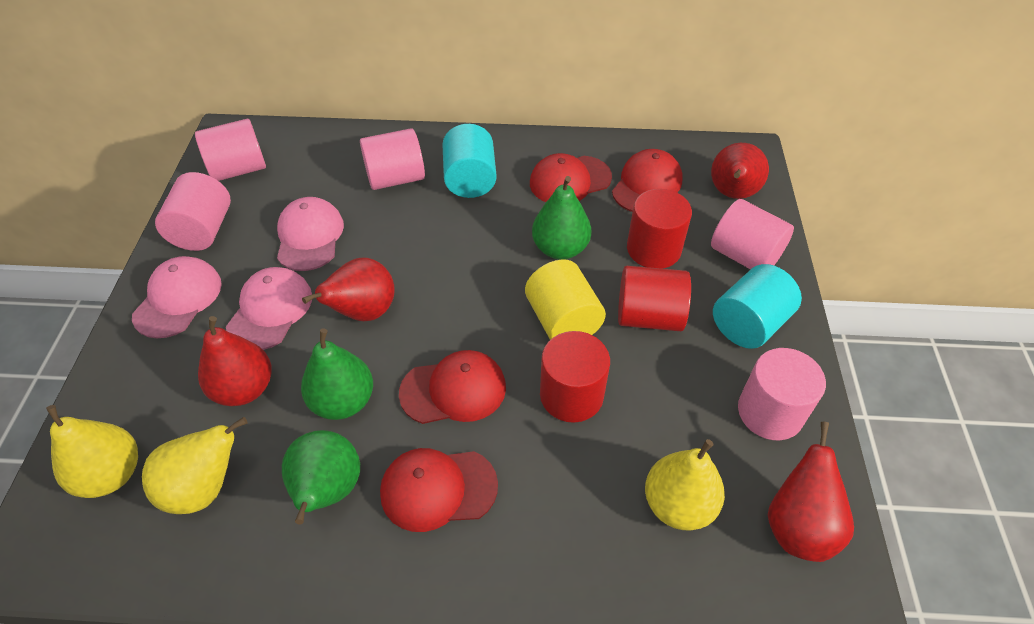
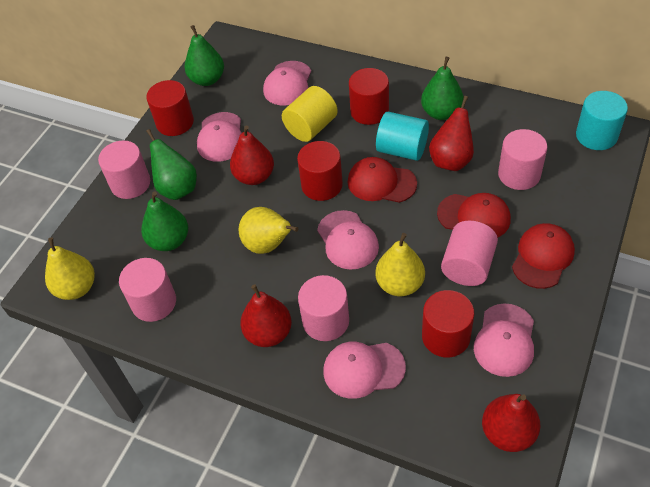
green pear: 3 -> 4
pink cap: 3 -> 5
red cap: 4 -> 3
red cylinder: 3 -> 4

